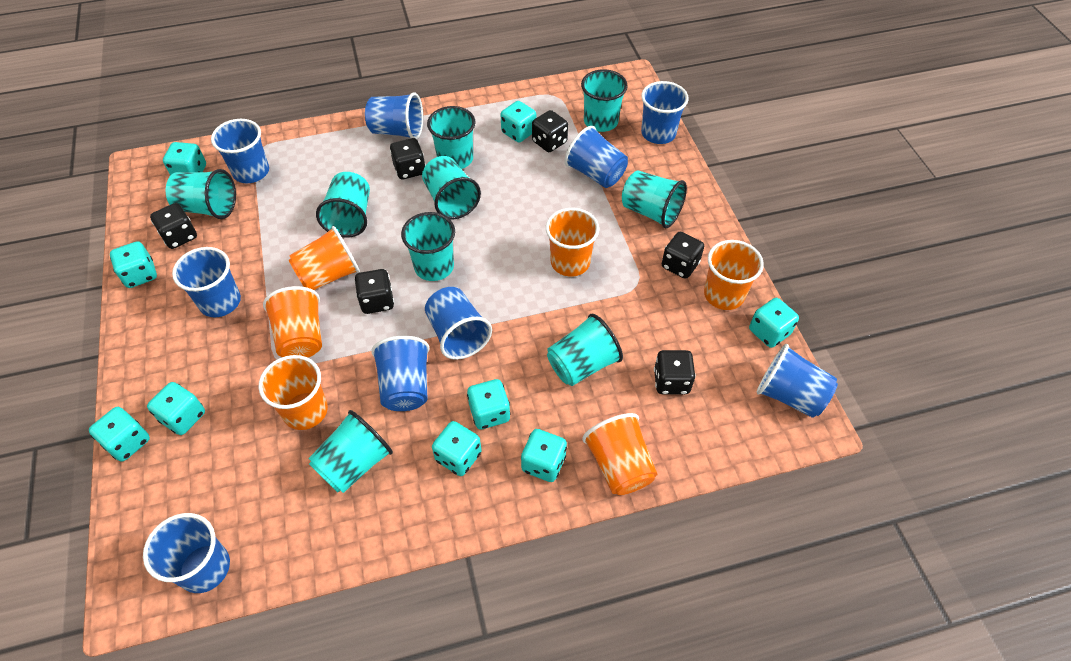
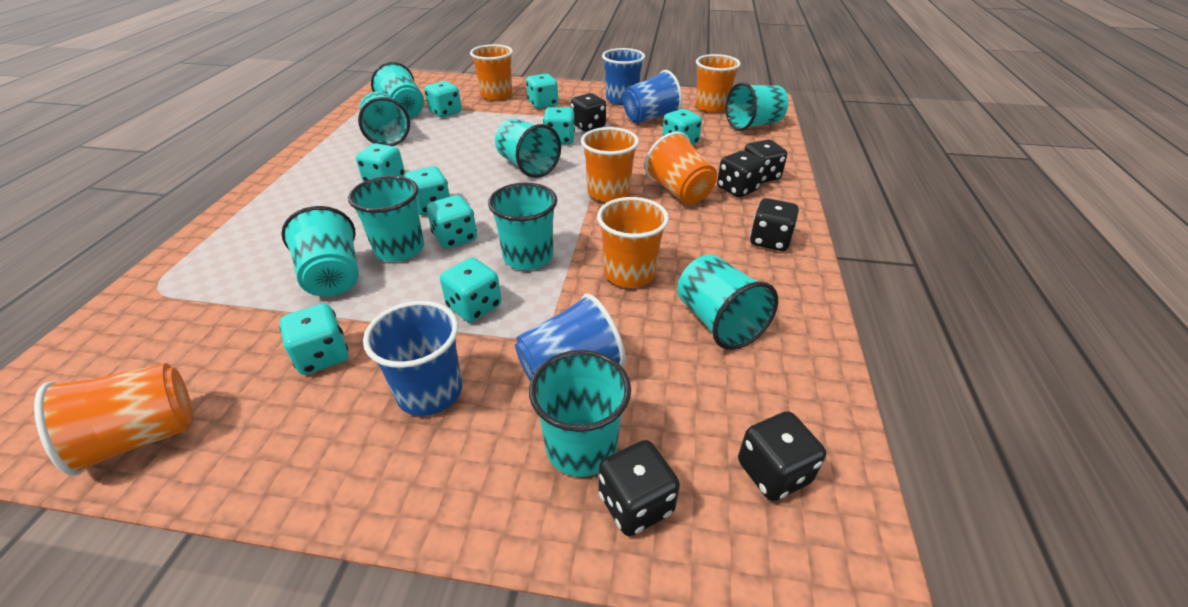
blue cup: 9 -> 4

